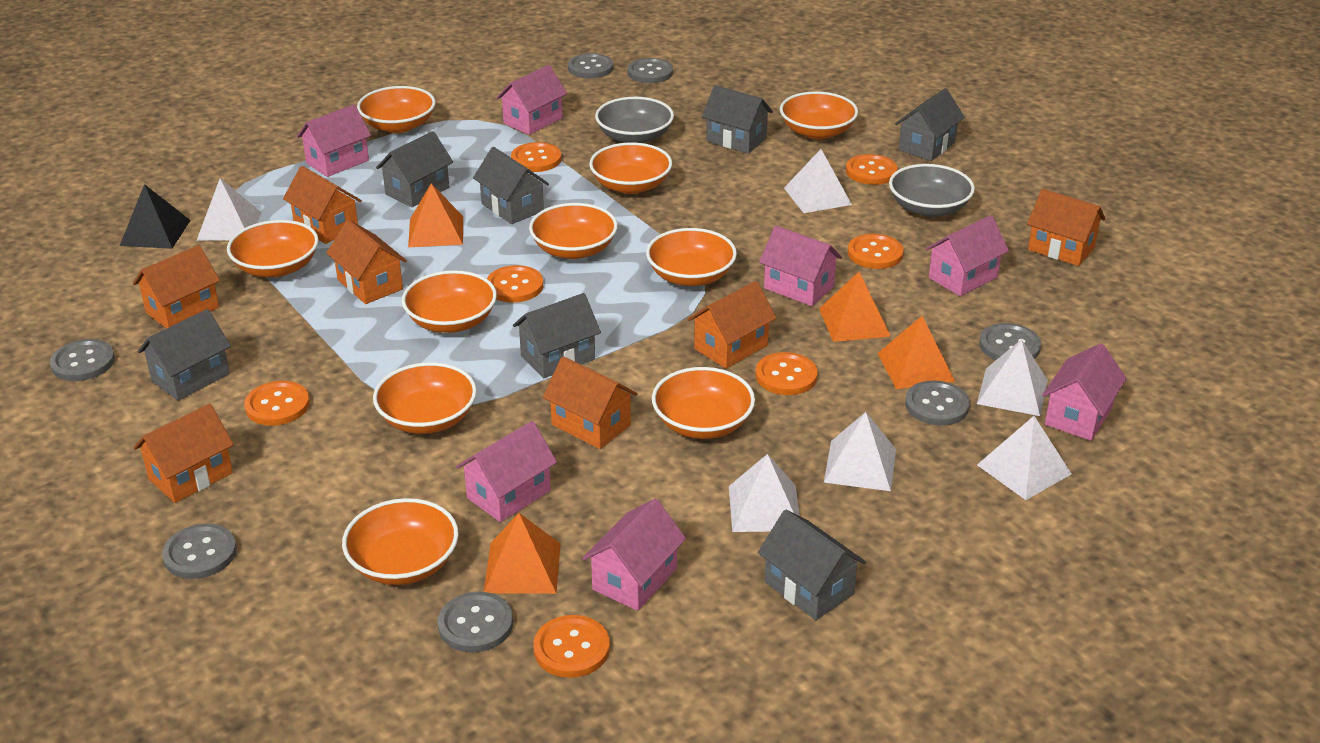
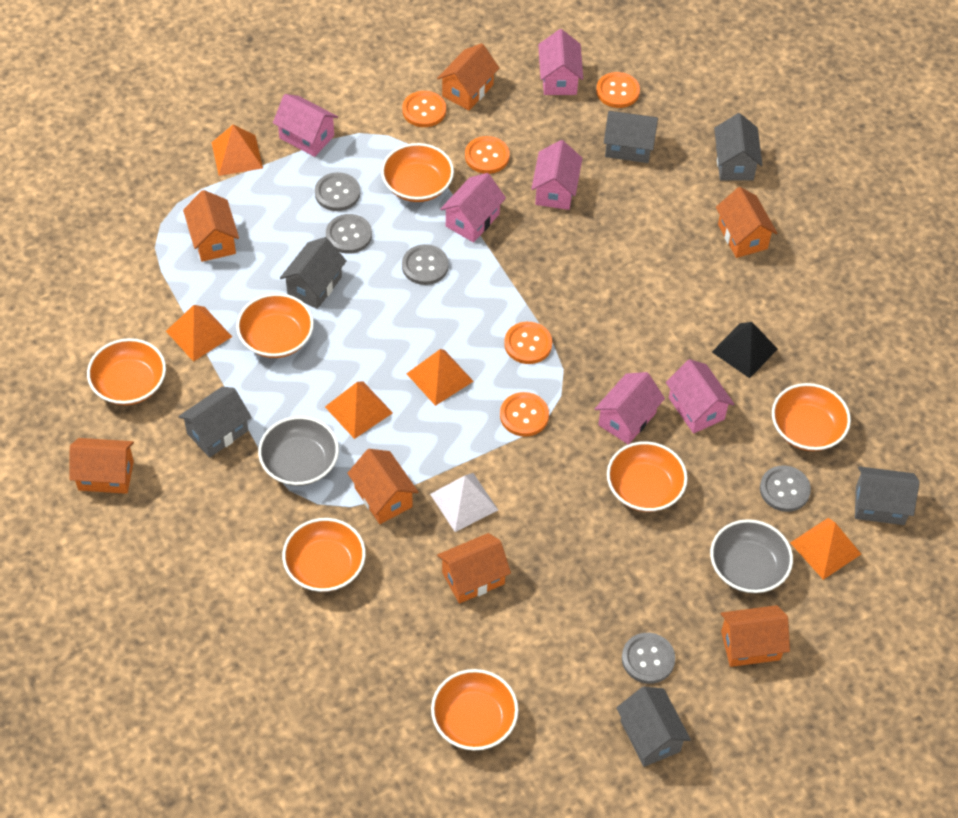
grey button: 7 -> 5
grey house: 7 -> 6
orange bowl: 10 -> 7
orange button: 7 -> 5
orange pyramid: 4 -> 5
pink house: 7 -> 6
white pyramid: 6 -> 1

